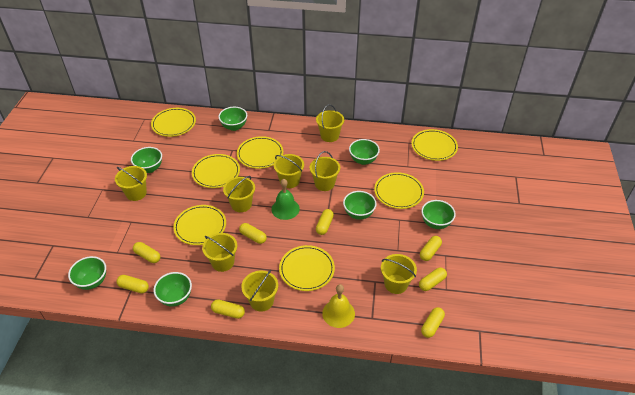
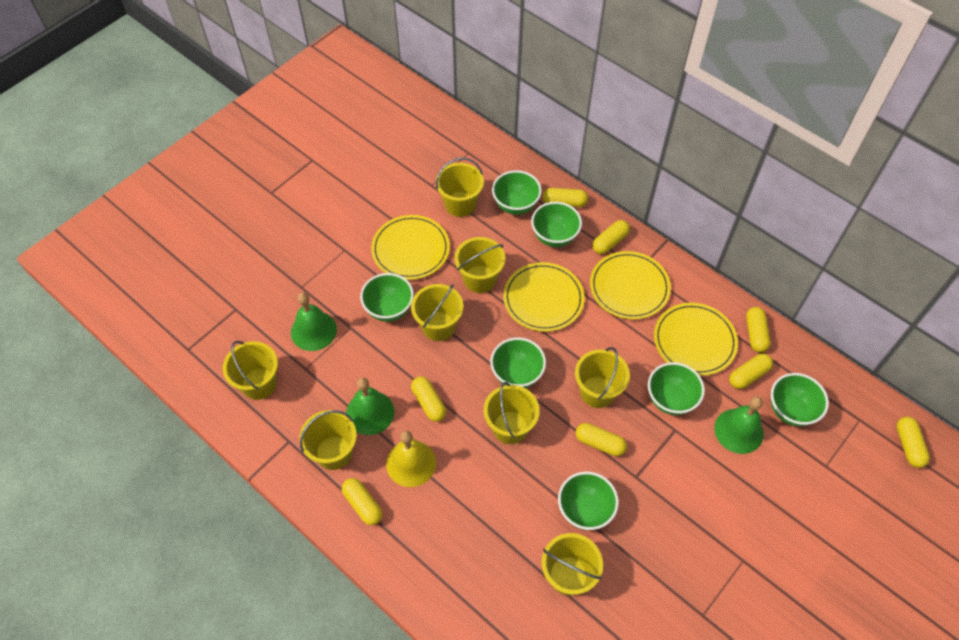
green bell: 1 -> 3
yellow plate: 7 -> 4

